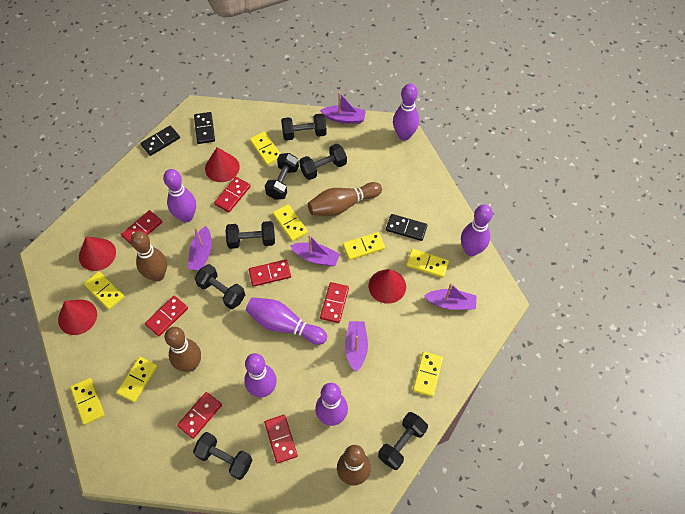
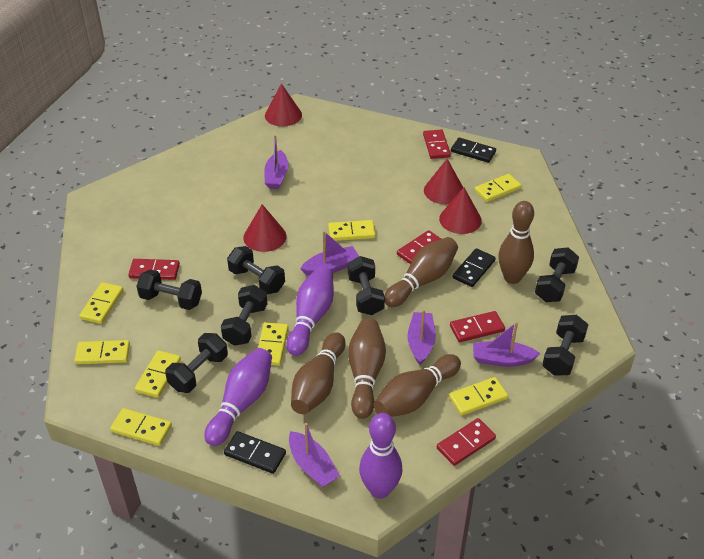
brown bowling pin: 4 -> 5
purple bowling pin: 6 -> 3
red domino: 7 -> 5

